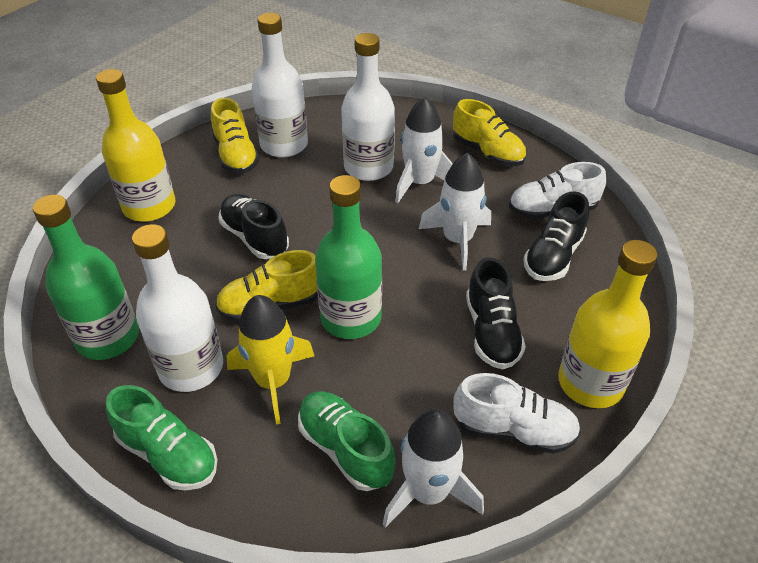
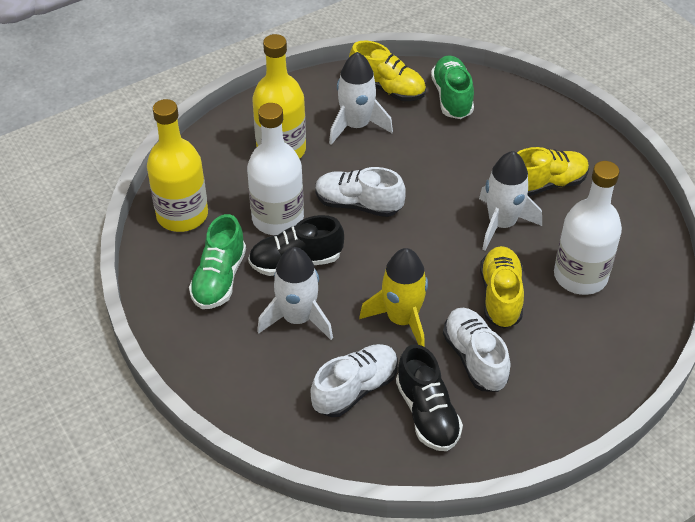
black shoe: 3 -> 2
green bottle: 2 -> 0
white bottle: 3 -> 2
white shoe: 2 -> 3

